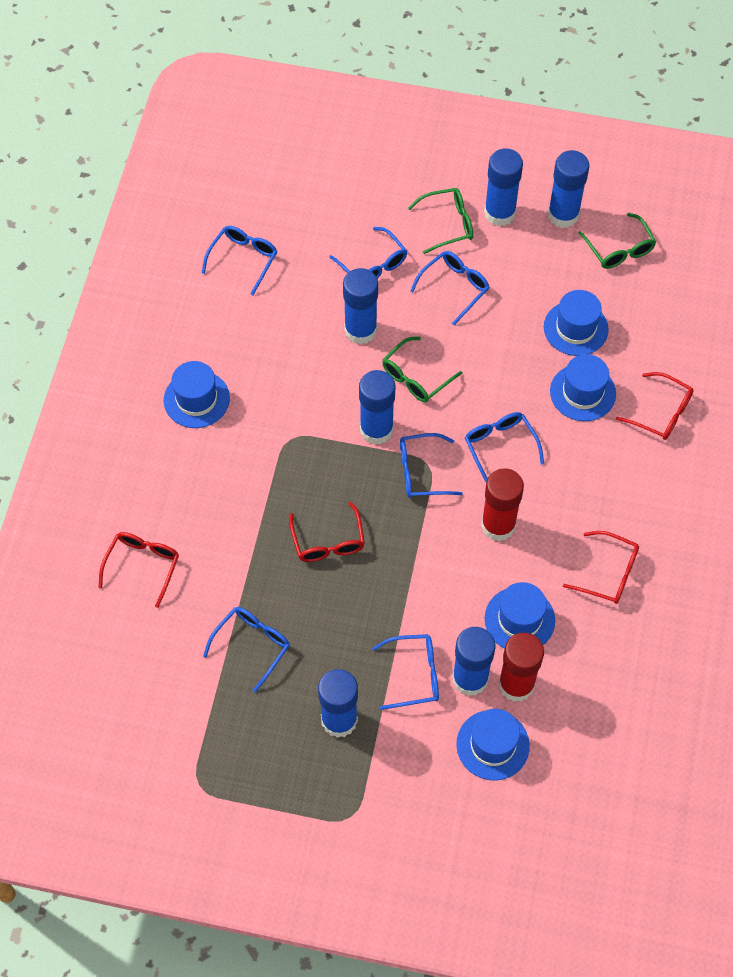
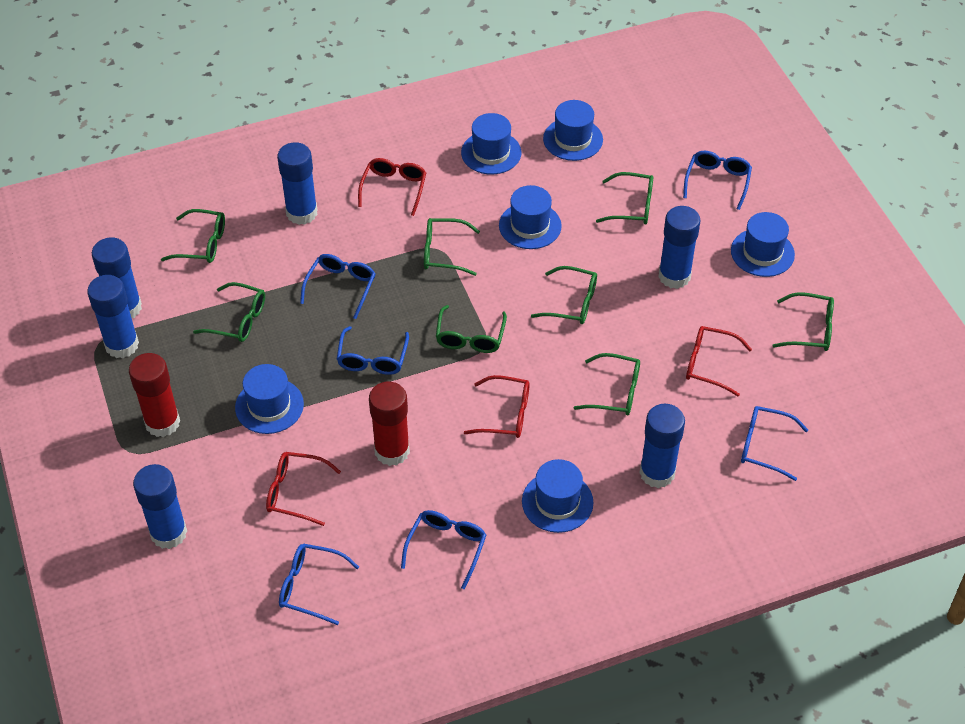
blue glasses: 7 -> 6
blue hat: 5 -> 6
green glasses: 3 -> 8

